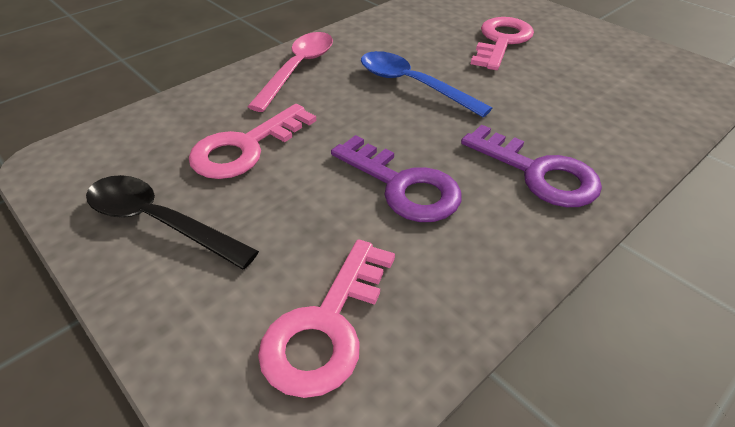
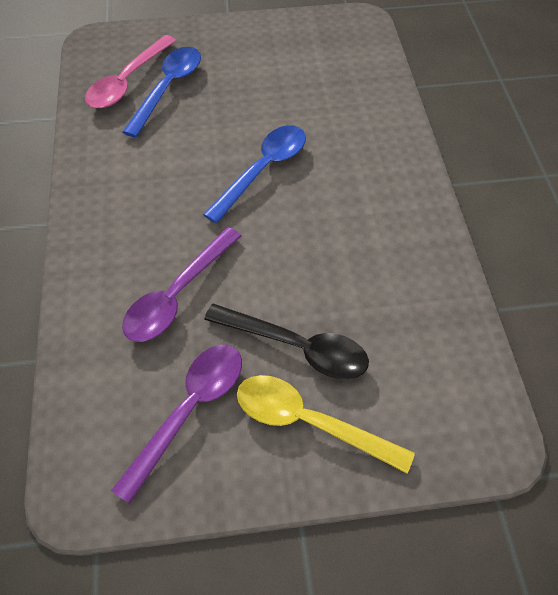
blue spoon: 1 -> 2
pink key: 3 -> 0
purple key: 2 -> 0
purple spoon: 0 -> 2
yellow spoon: 0 -> 1

